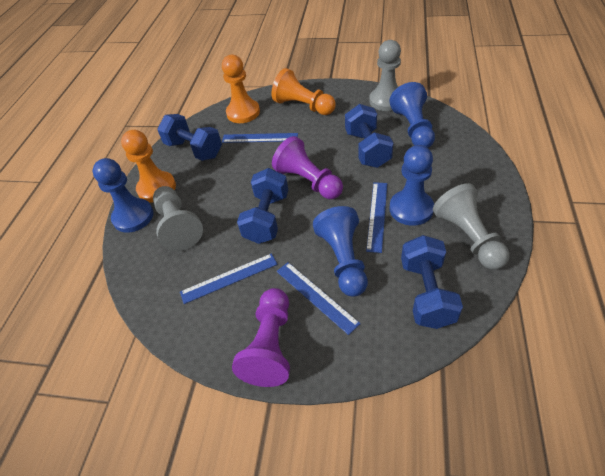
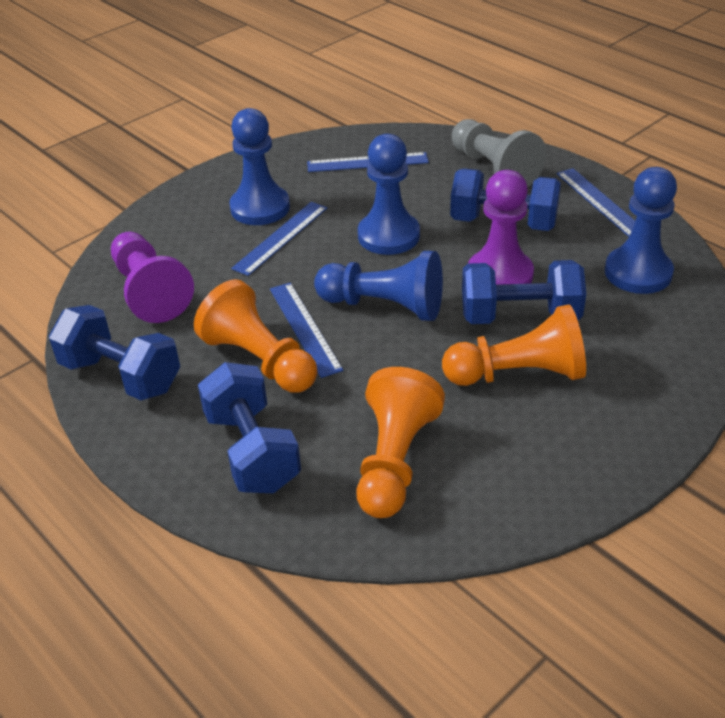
grey pawn: 3 -> 1

